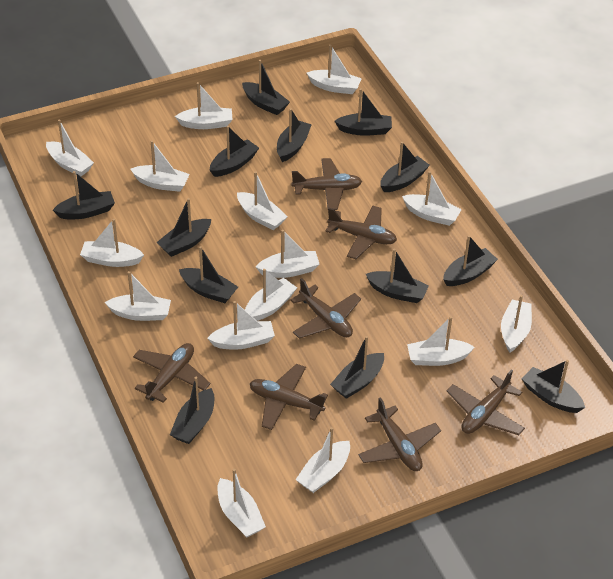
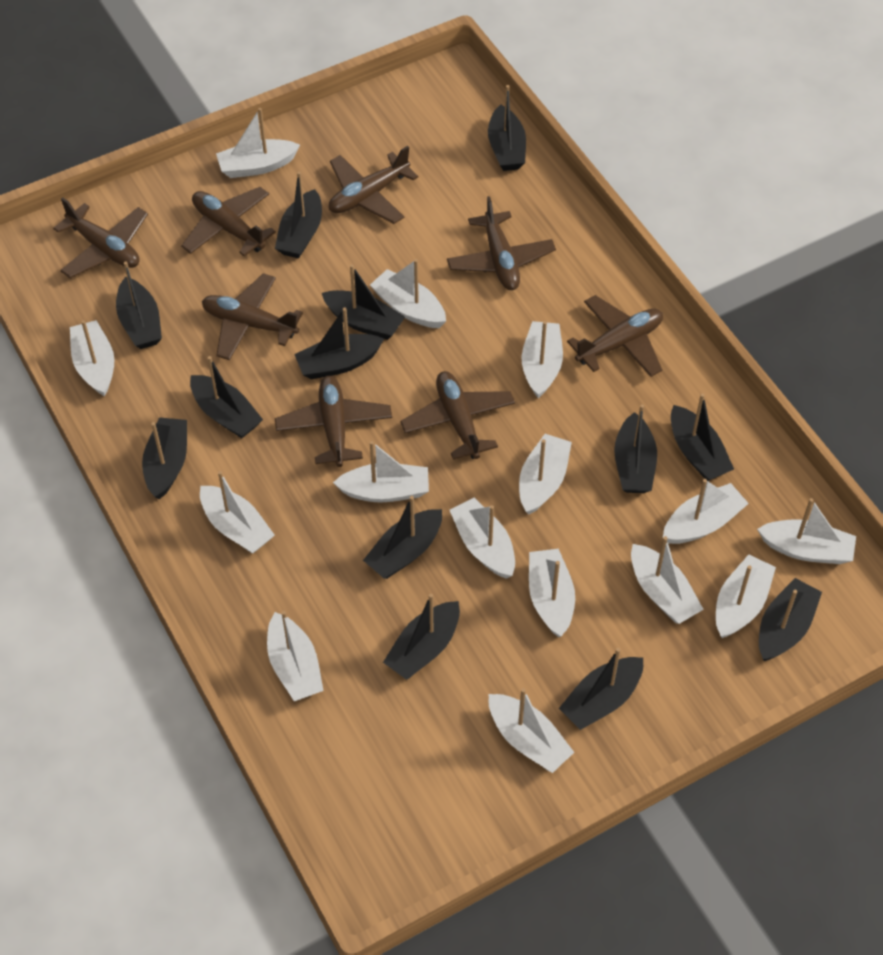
brown plane: 7 -> 8

